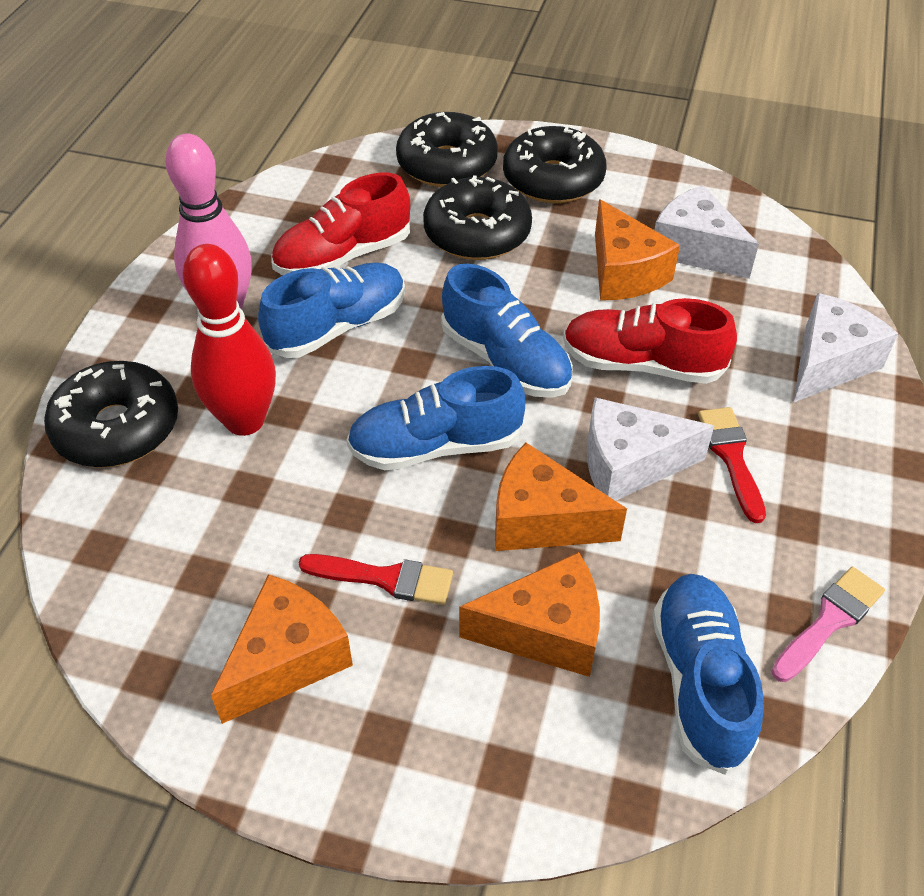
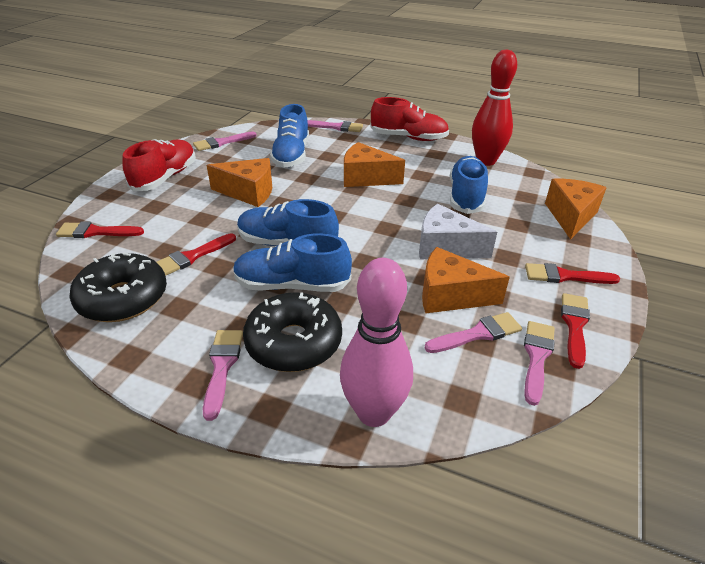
black donut: 4 -> 2
pink brush: 1 -> 5
red brush: 2 -> 4
white cheese: 3 -> 1

